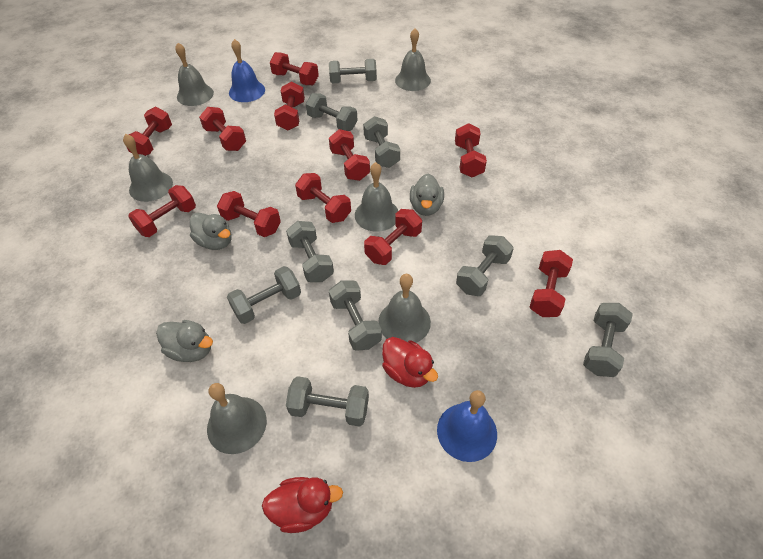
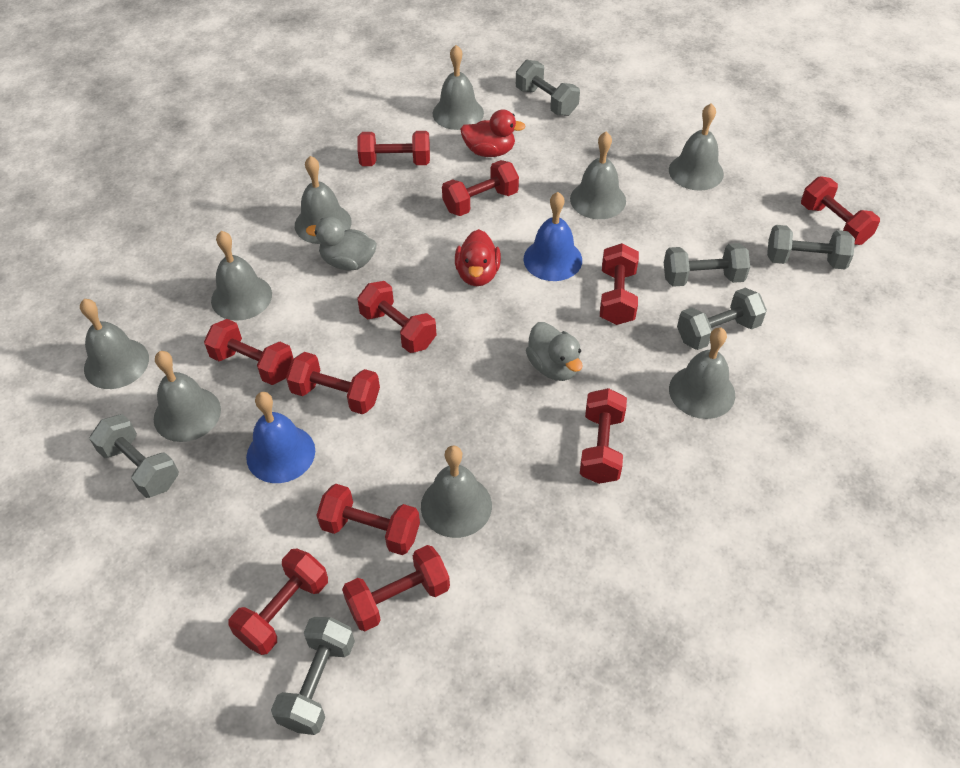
grey bell: 6 -> 9
grey duck: 3 -> 2
grey dumbbell: 9 -> 6

